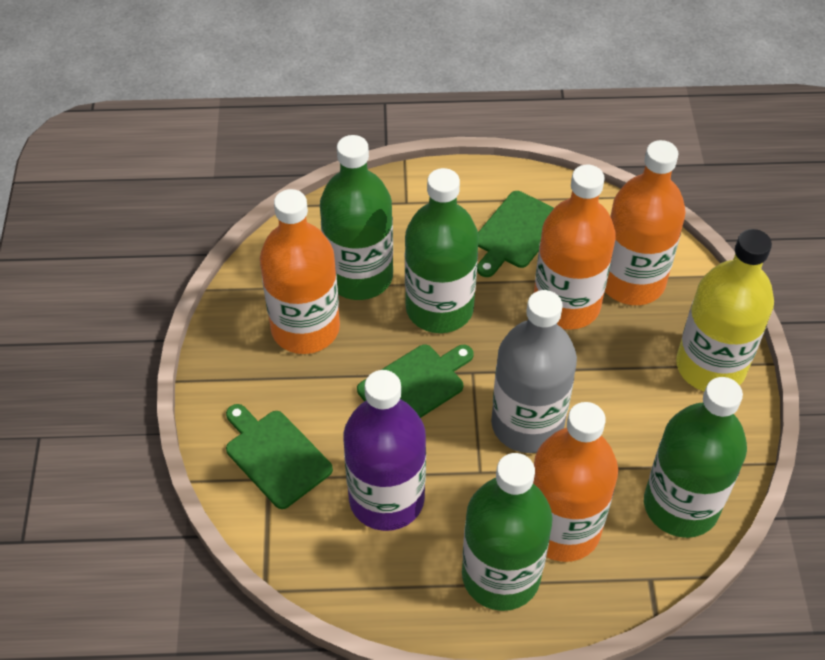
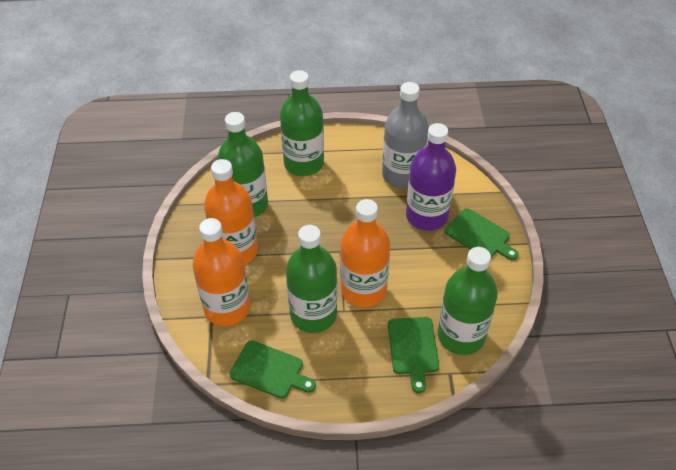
orange bottle: 4 -> 3
yellow bottle: 1 -> 0

